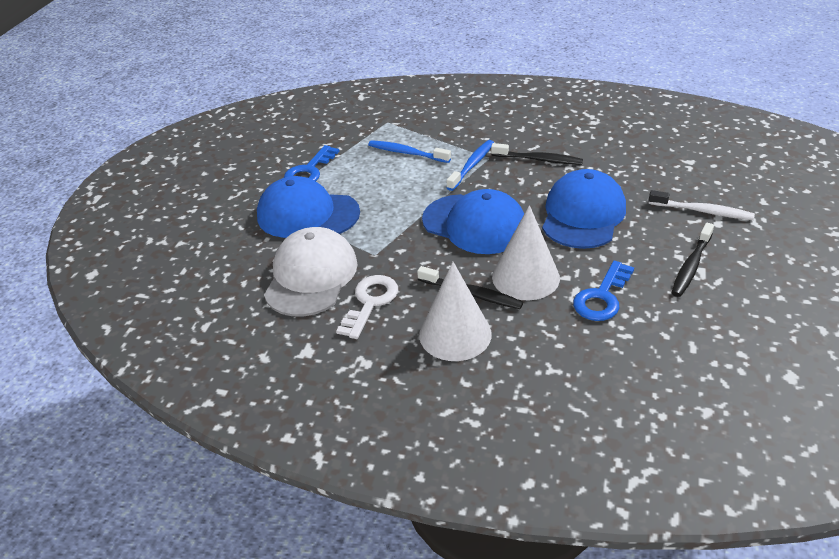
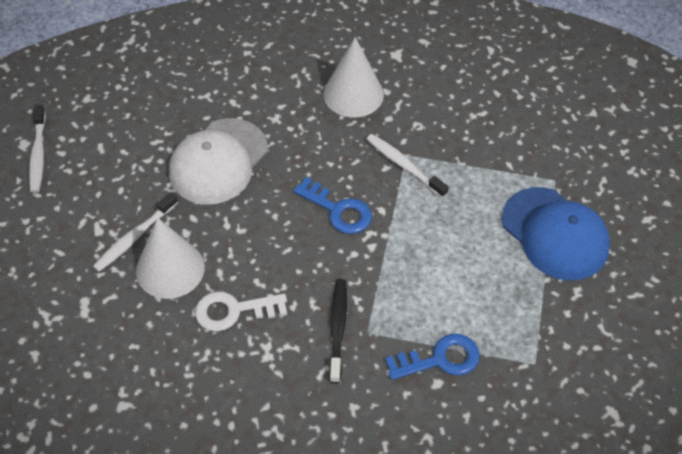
black toothbrush: 3 -> 1
blue cap: 3 -> 1
blue toothbrush: 2 -> 0
white toothbrush: 1 -> 3

